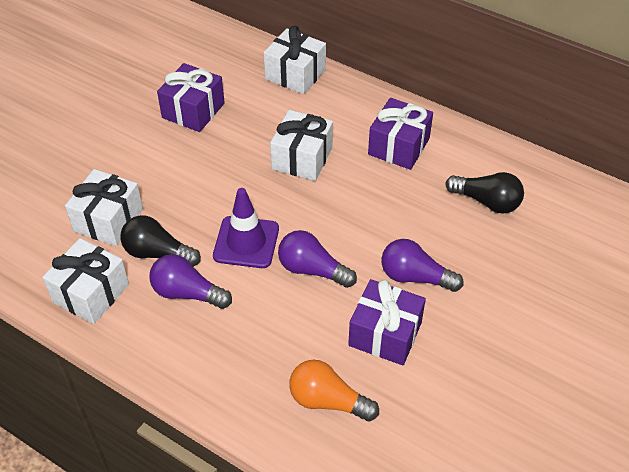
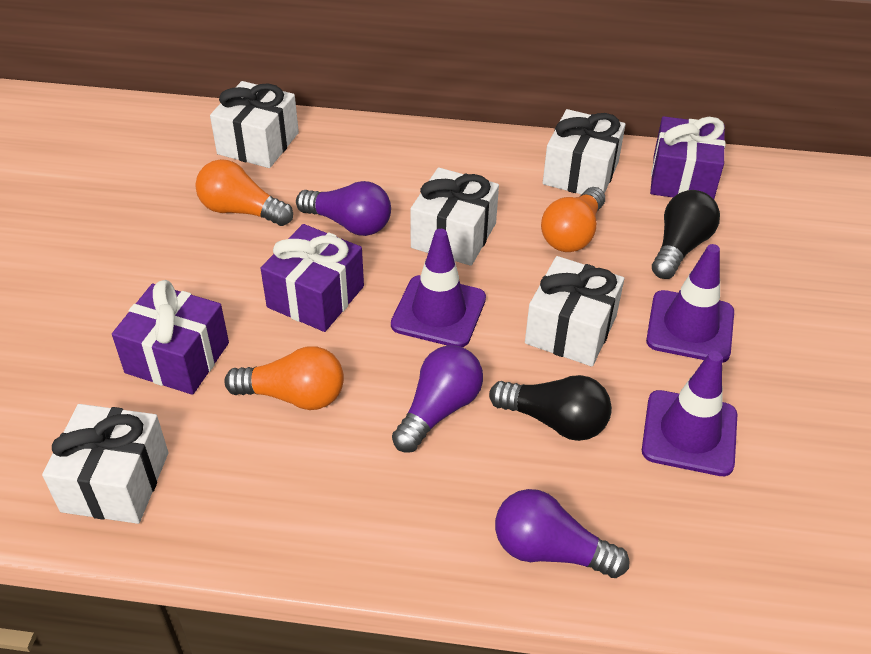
orange light bulb: 1 -> 3
purple traffic cone: 1 -> 3
white gift: 4 -> 5

